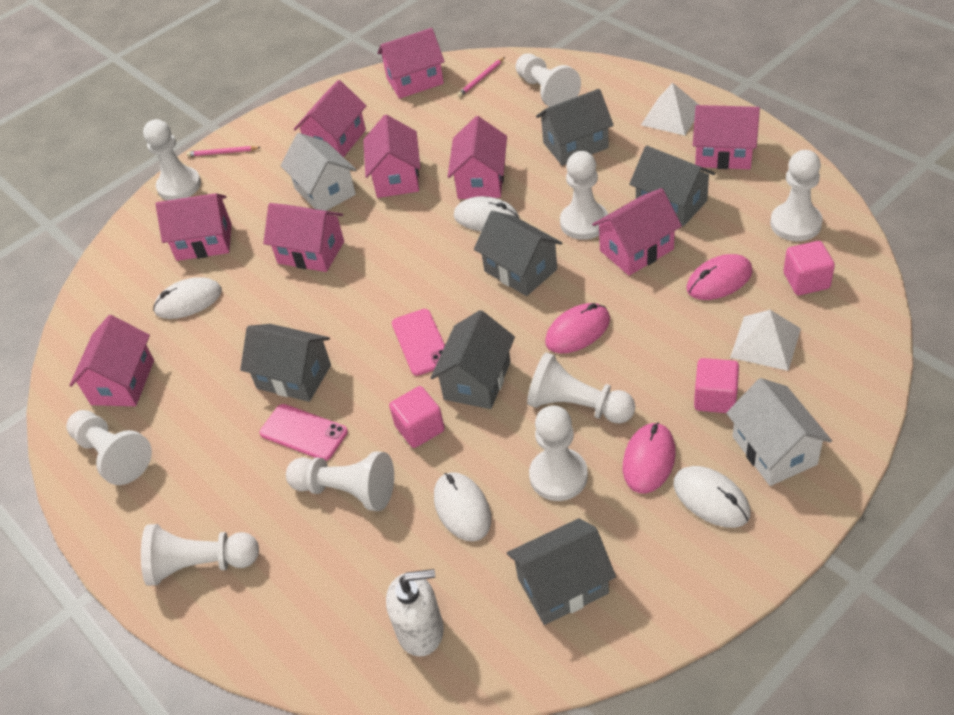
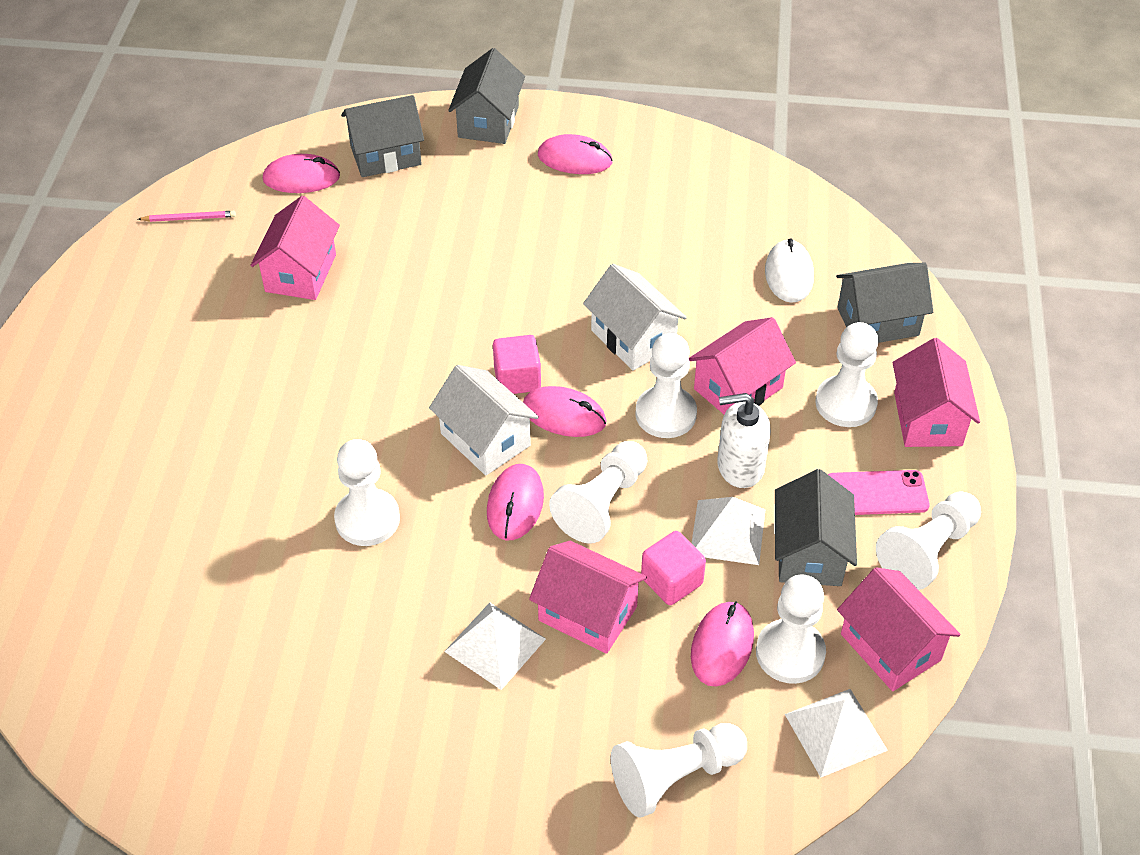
grey house: 6 -> 4
pink cube: 3 -> 2
pink house: 9 -> 5
pink mouse: 3 -> 5
pink pencil: 2 -> 1
pink phone: 2 -> 1
white mouse: 4 -> 1
white pawn: 9 -> 7
white pyramid: 2 -> 3

